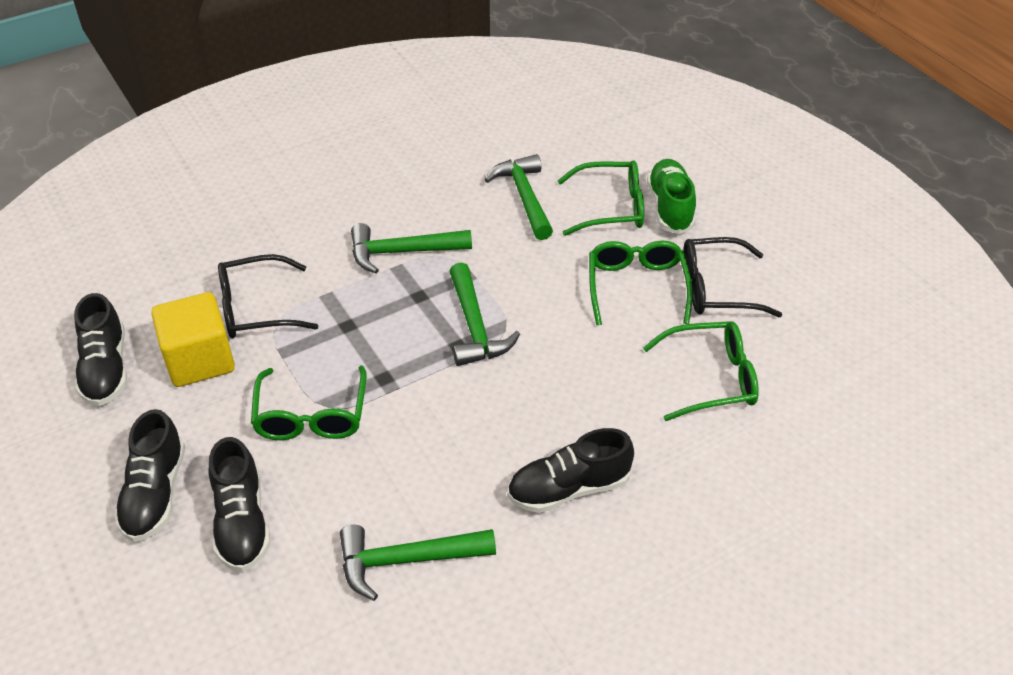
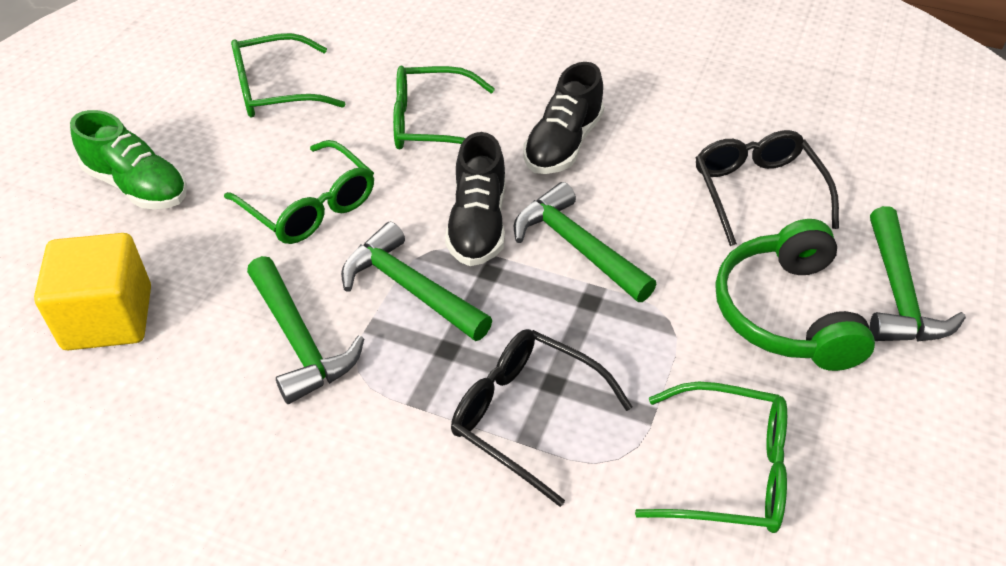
black shoe: 4 -> 2
green headphones: 0 -> 1

